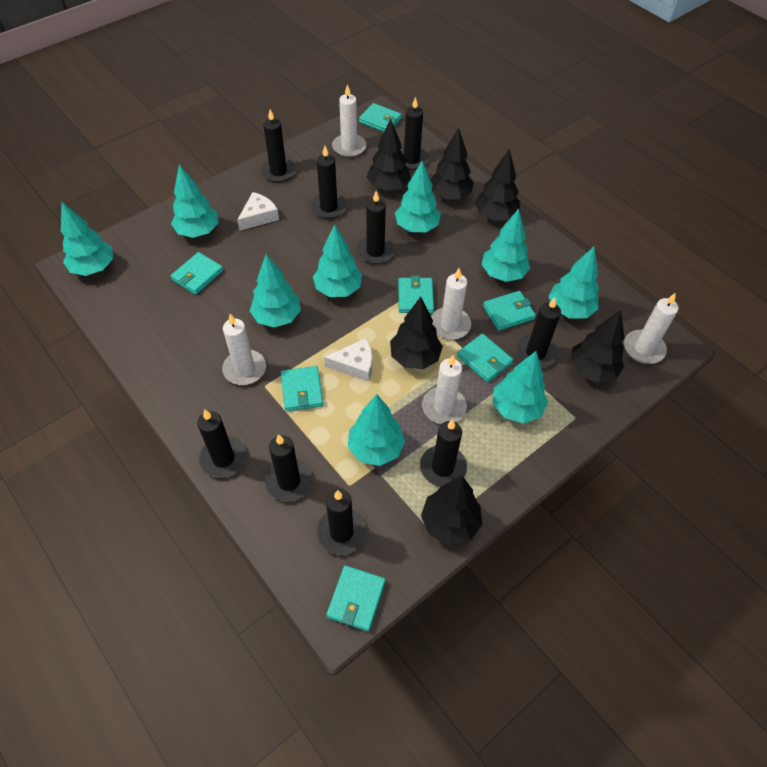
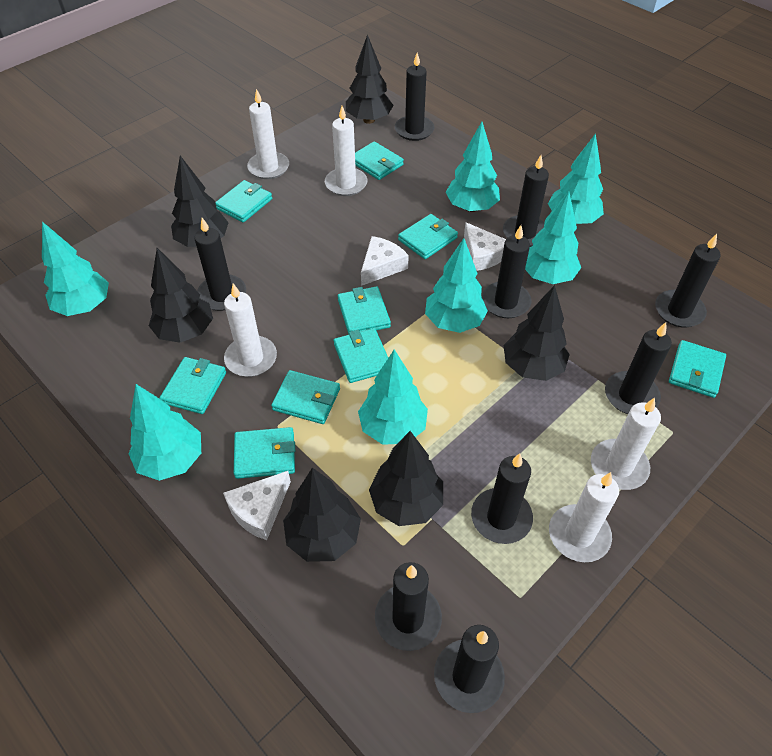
turquoise tree: 9 -> 7
turquoise wallet: 7 -> 9
white cheese: 2 -> 3

